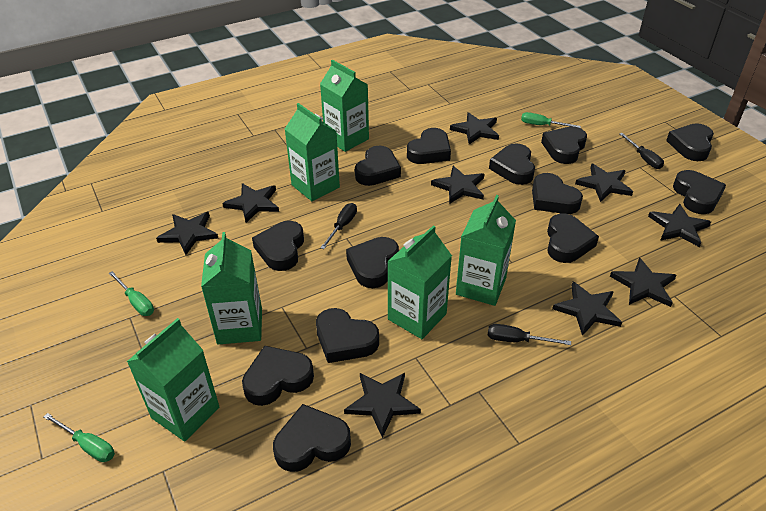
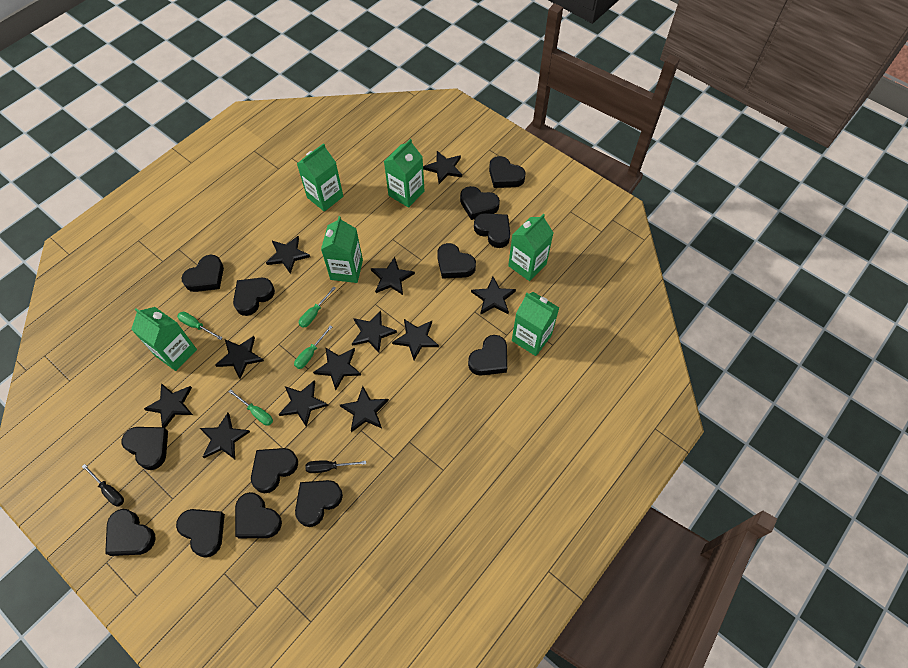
black screwdriver: 3 -> 2
black star: 9 -> 12
green screwdriver: 3 -> 4

